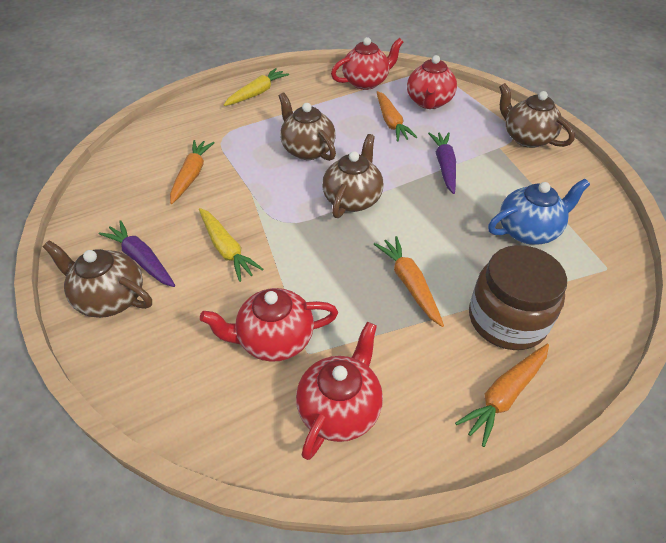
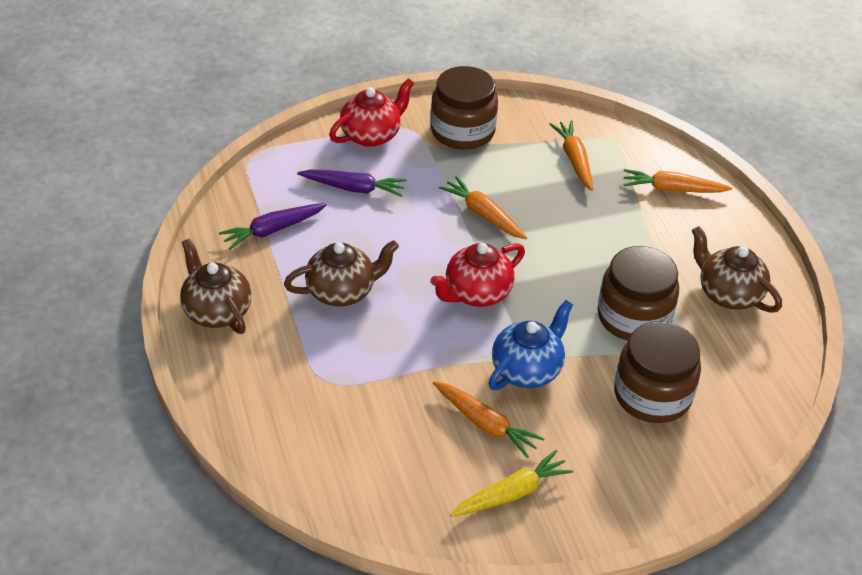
brown jar: 1 -> 3
brown teapot: 4 -> 3
red teapot: 4 -> 2
yellow carrot: 2 -> 1

